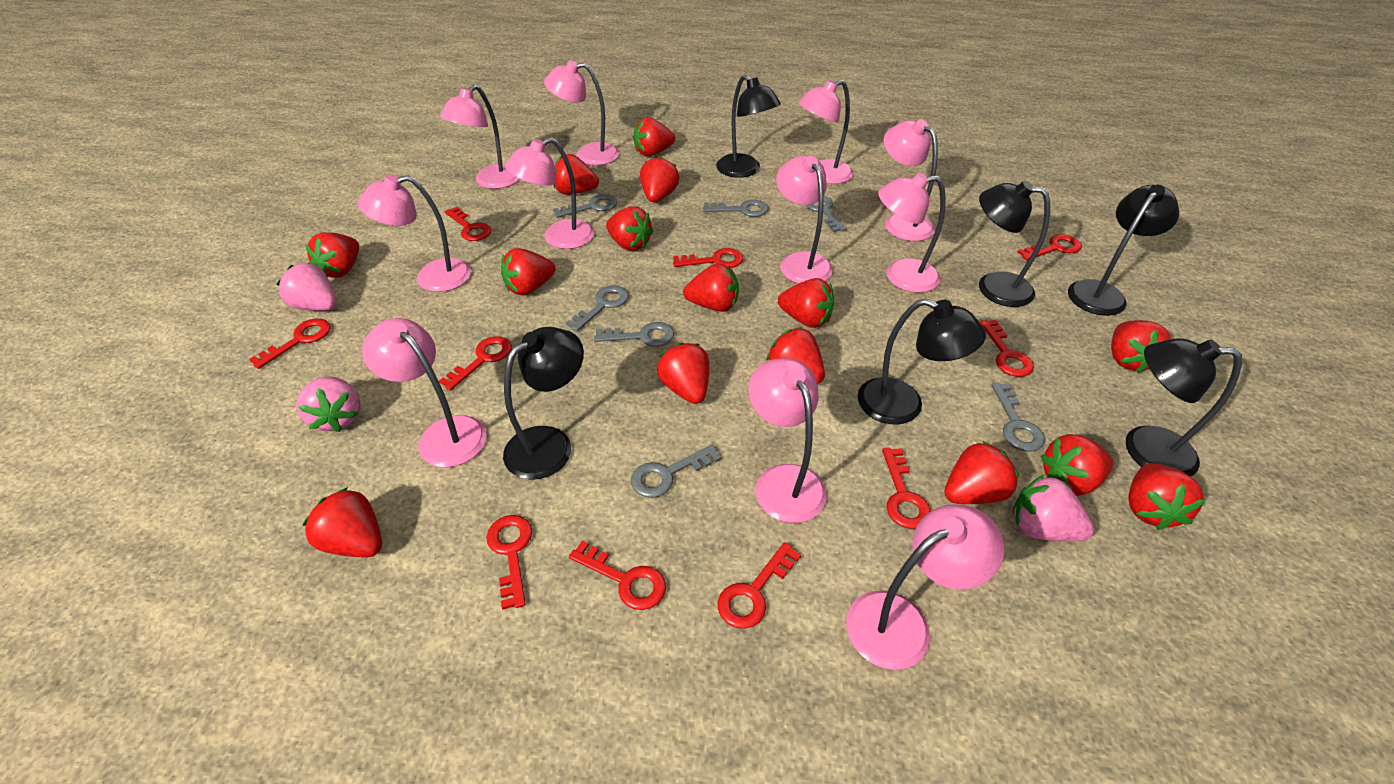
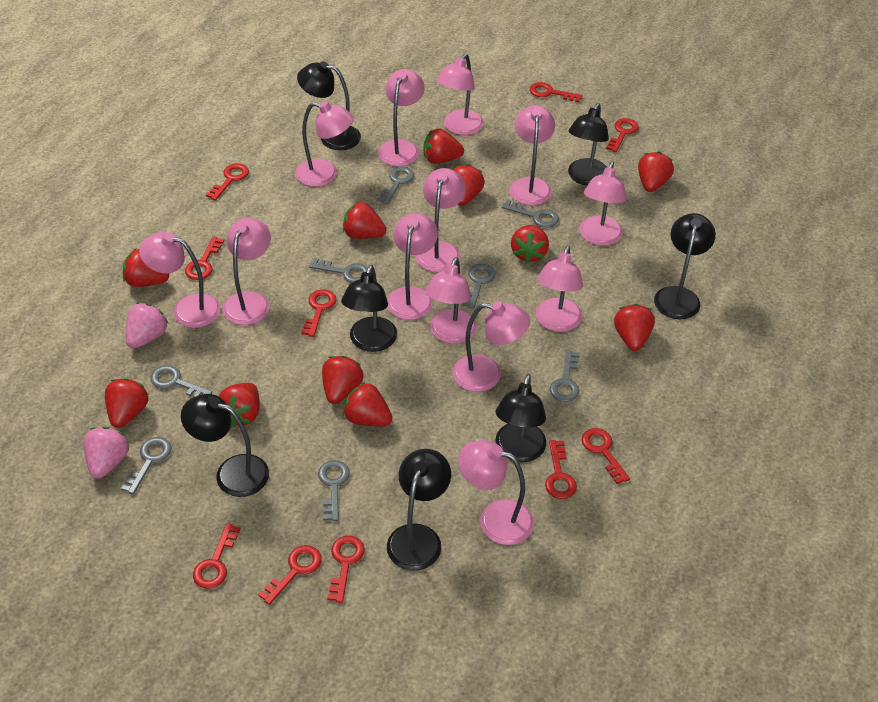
black lamp: 6 -> 7
grey key: 7 -> 8
pink lamp: 11 -> 13
pink strawberry: 3 -> 2
red strawberry: 15 -> 11

